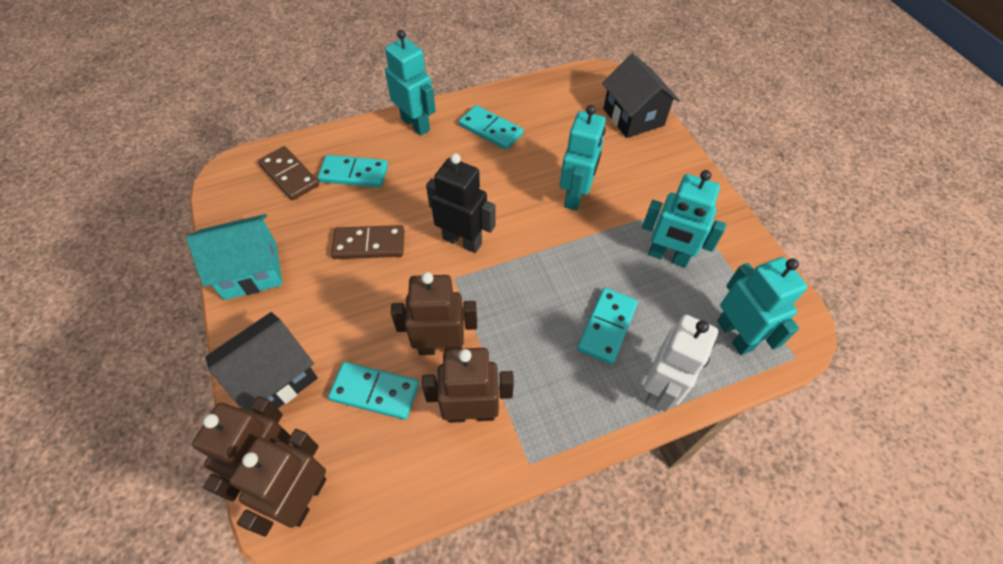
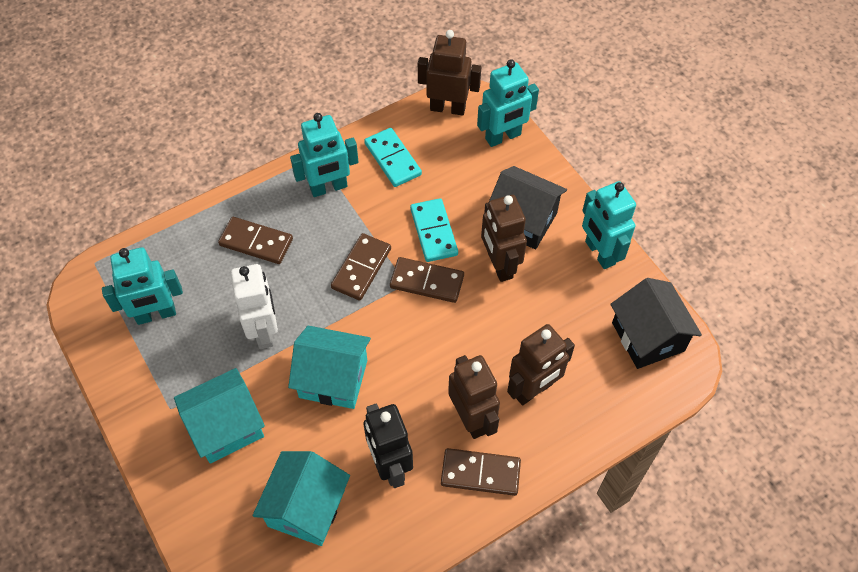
brown domino: 2 -> 4
turquoise domino: 4 -> 2
turquoise house: 1 -> 3

